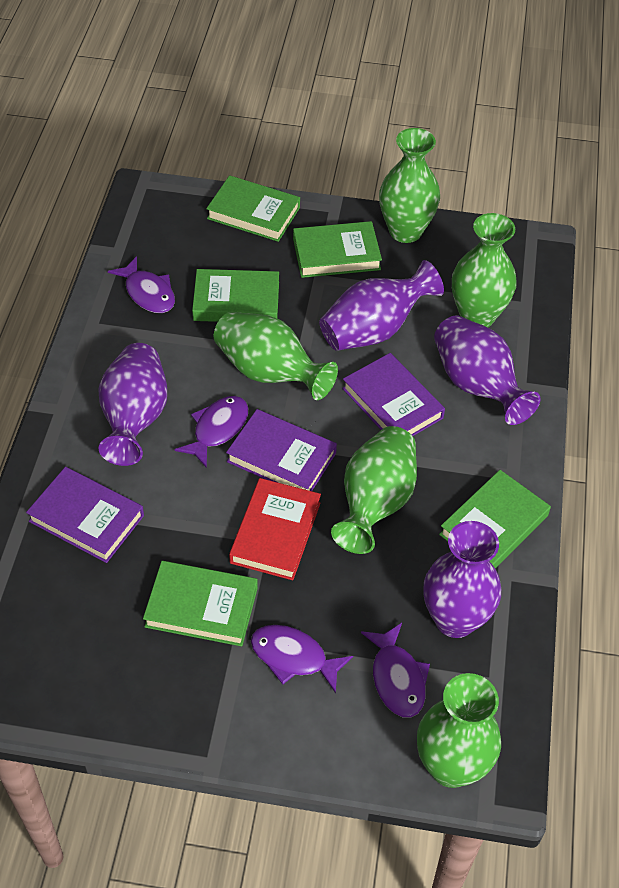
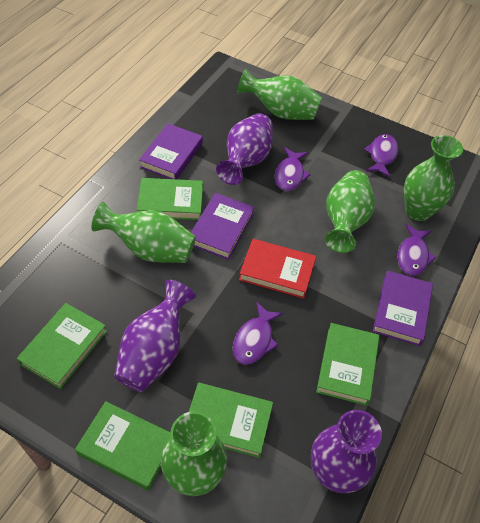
purple vase: 4 -> 3

